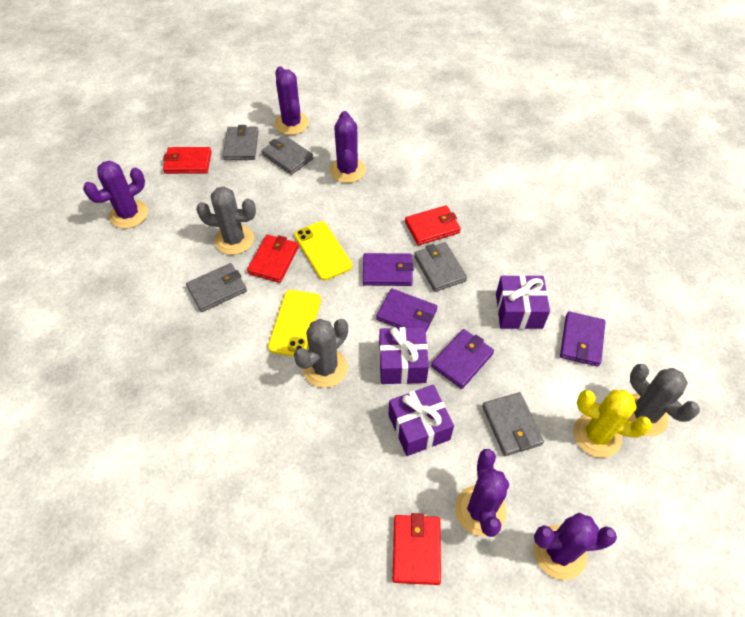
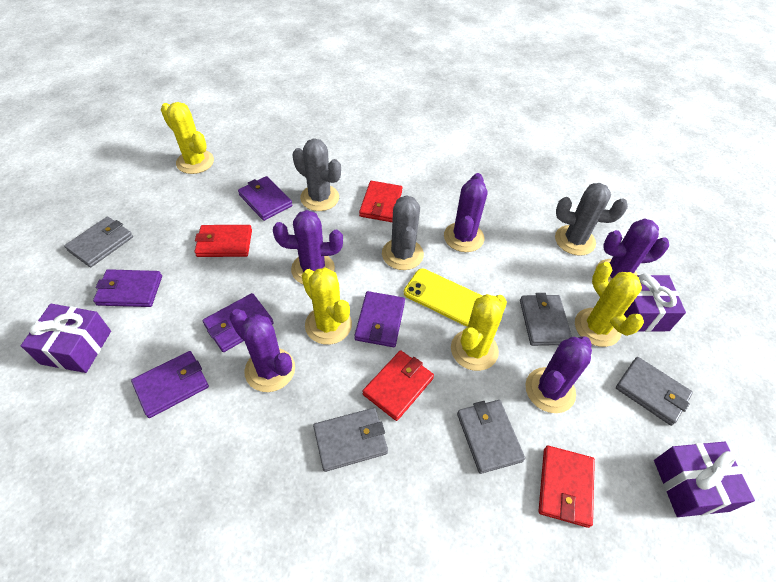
purple wallet: 4 -> 5
yellow cactus: 1 -> 4
yellow phone: 2 -> 1

